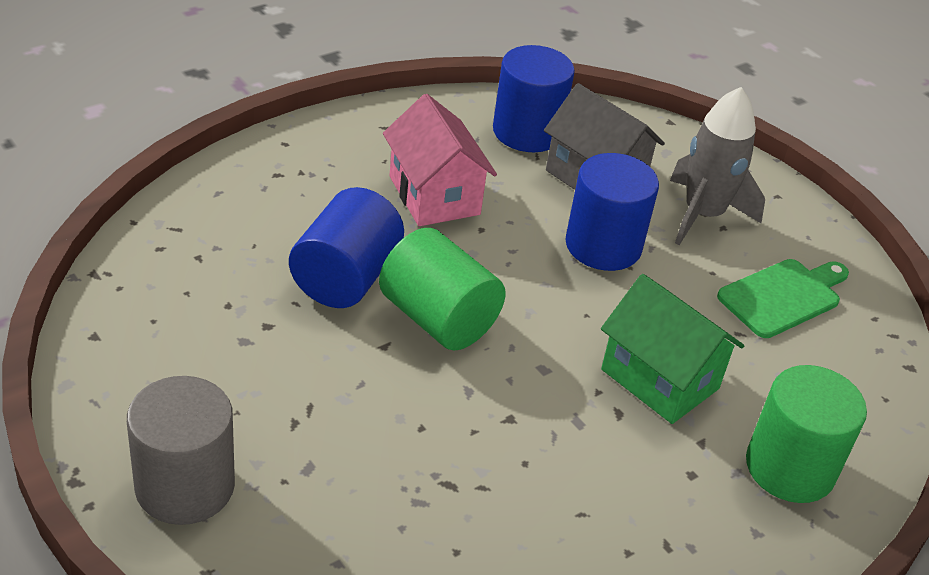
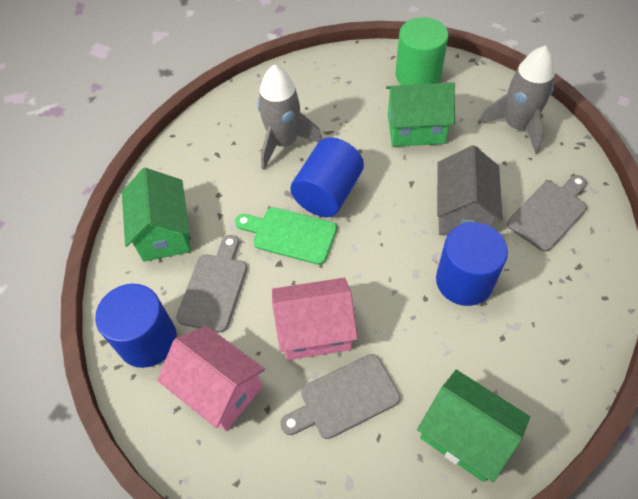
green cylinder: 2 -> 1
green house: 1 -> 3
grey cutting board: 0 -> 3
grey cylinder: 1 -> 0
grey rocket: 1 -> 2
pink house: 1 -> 2

